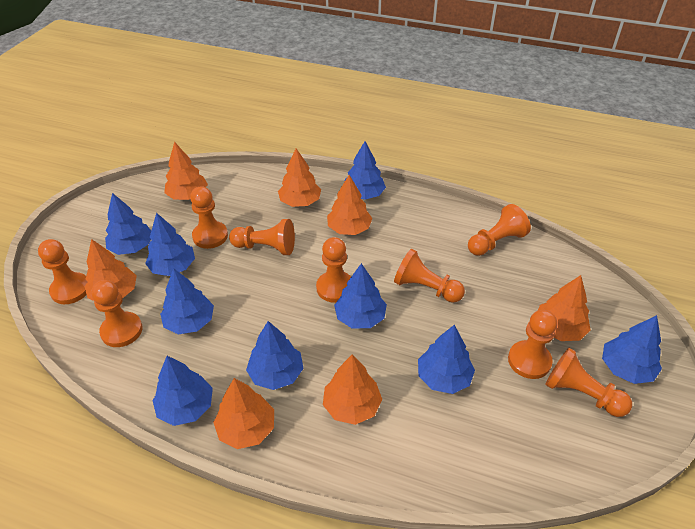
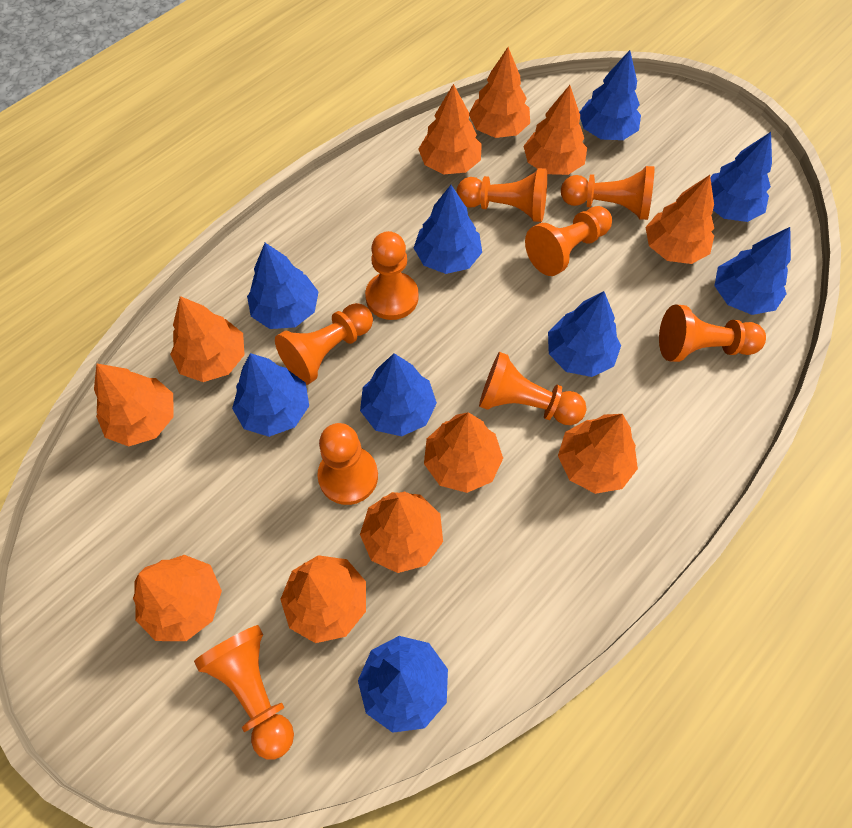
orange tree: 7 -> 11

